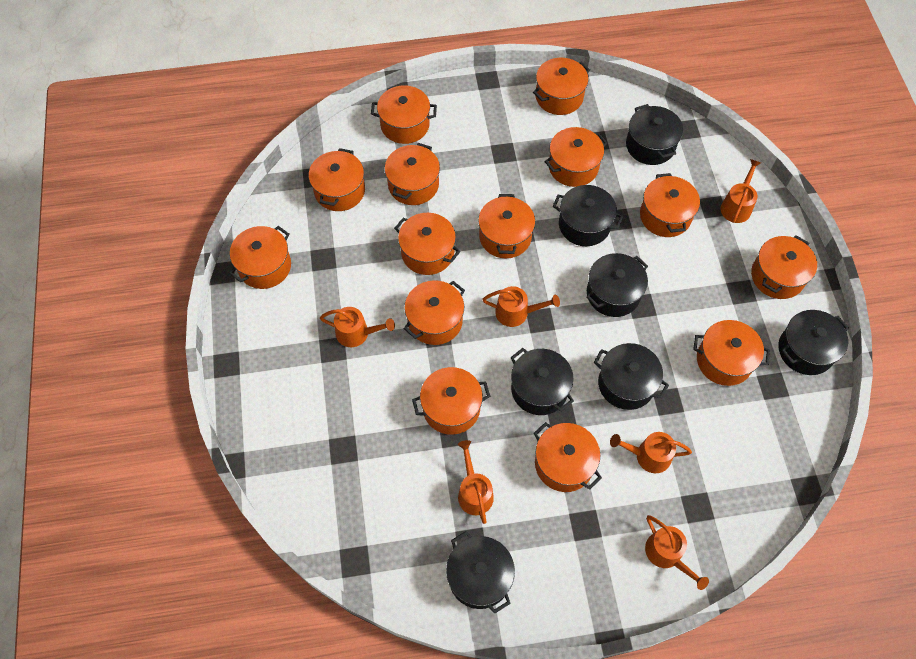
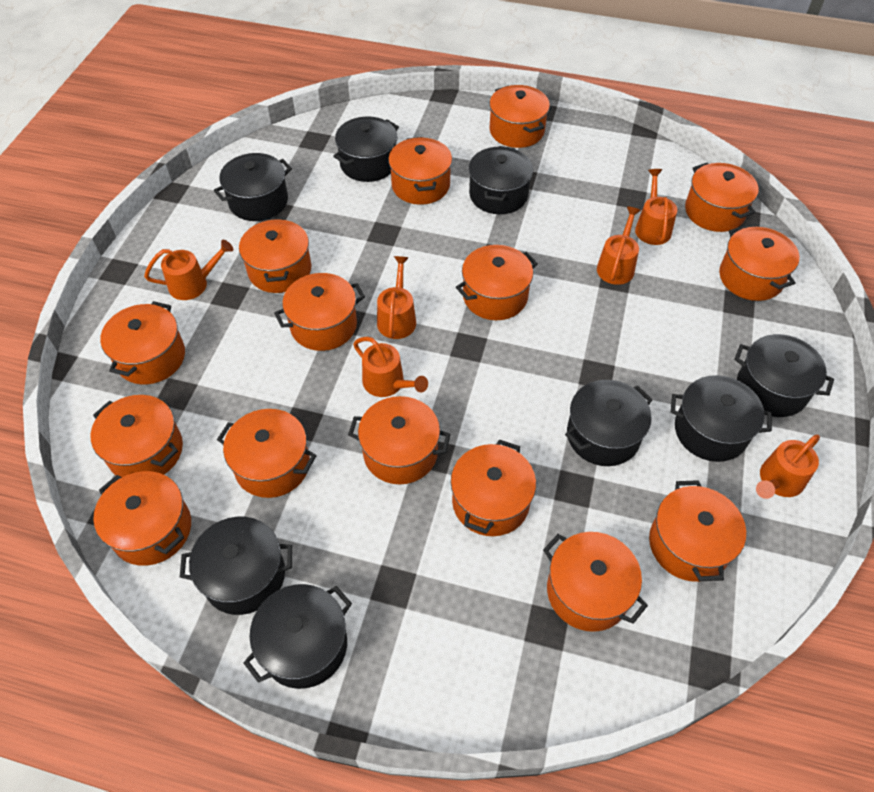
black pot: 7 -> 8
orange pot: 14 -> 15

